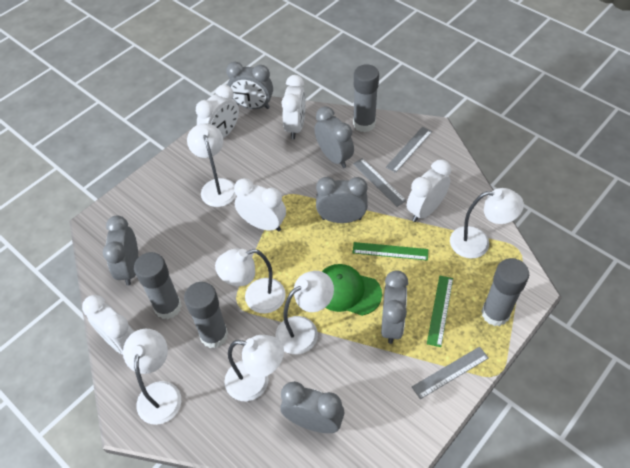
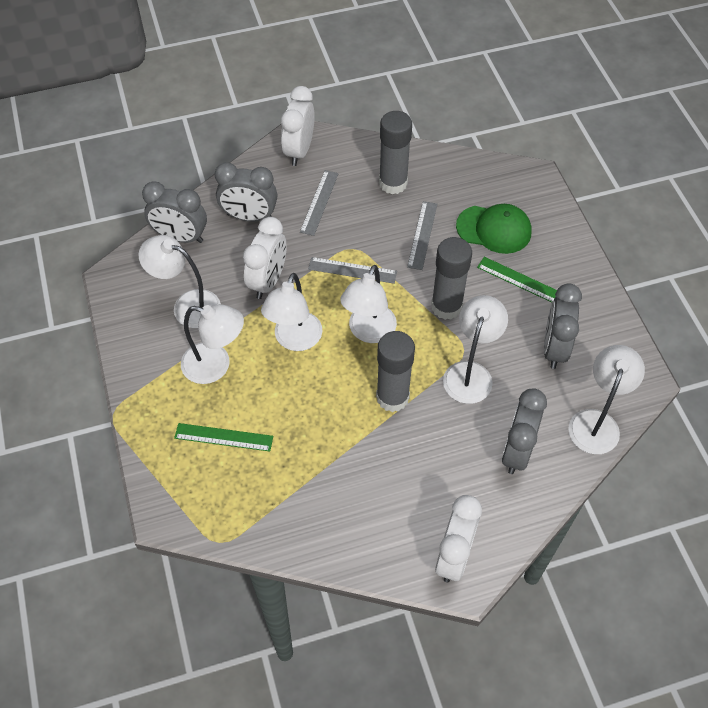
grey clock: 6 -> 4
grey glue stick: 4 -> 3
white clock: 5 -> 3

